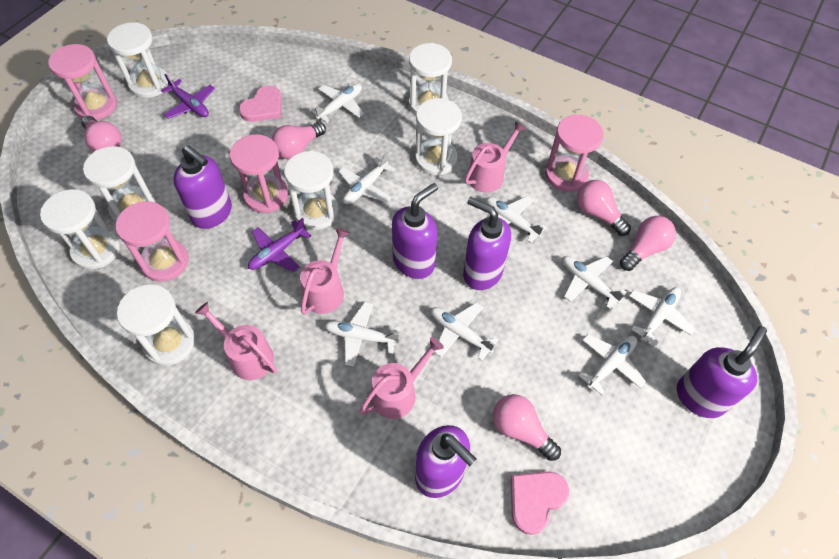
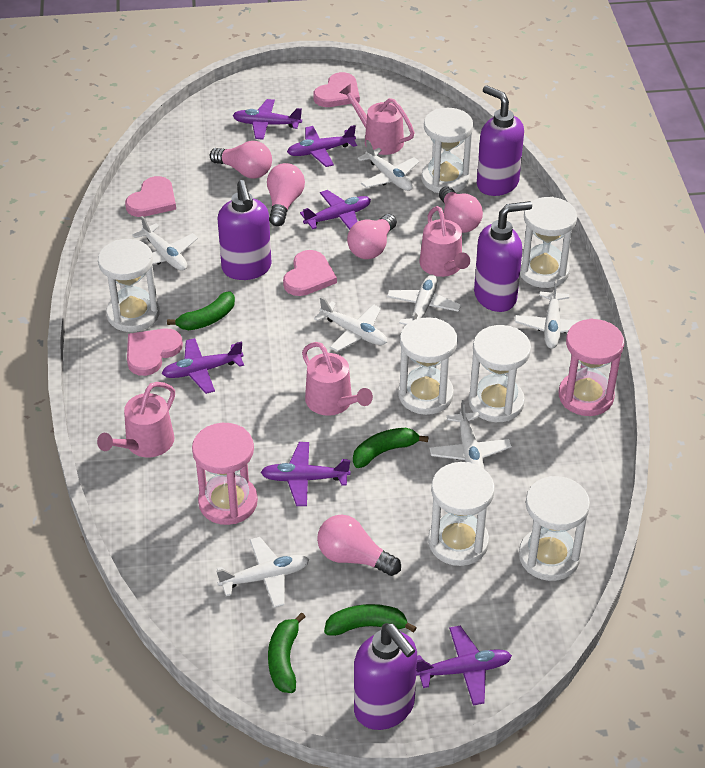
green banana: 0 -> 4
pink heart: 2 -> 4
pink hourglass: 4 -> 2
purple plane: 2 -> 6
purple soap dispenser: 5 -> 4
white plane: 8 -> 7

